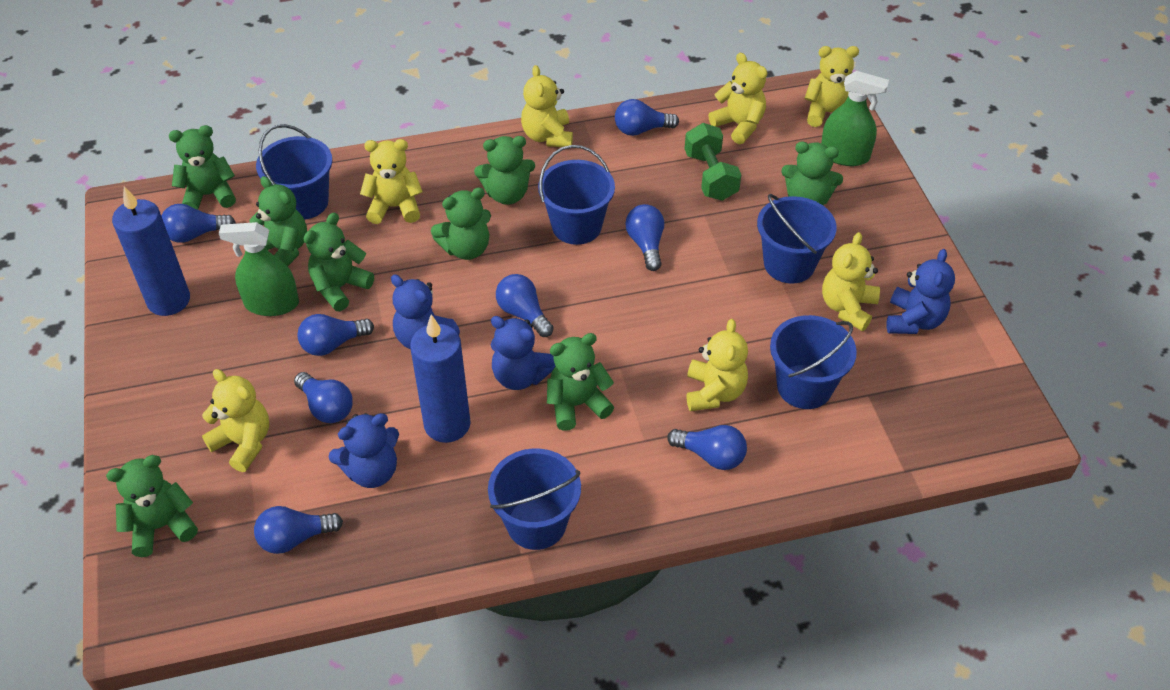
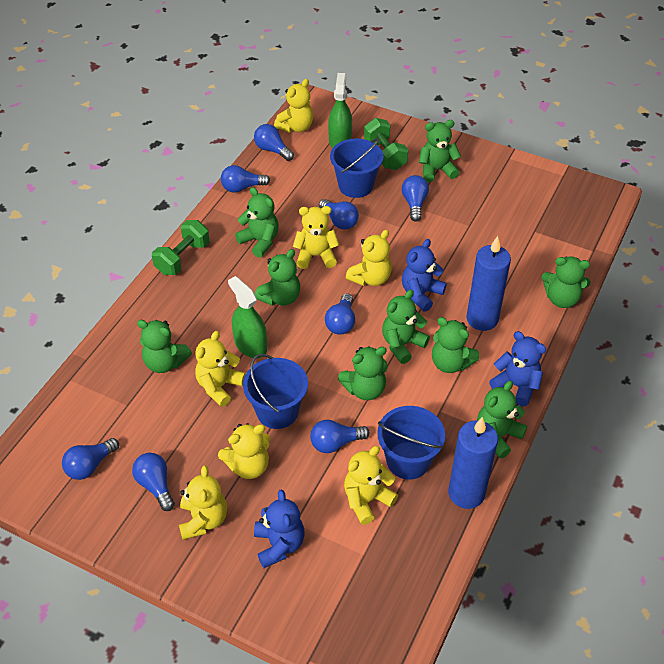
blue bucket: 5 -> 3
blue teddy bear: 4 -> 3
green dumbbell: 1 -> 2
green teddy bear: 8 -> 9

